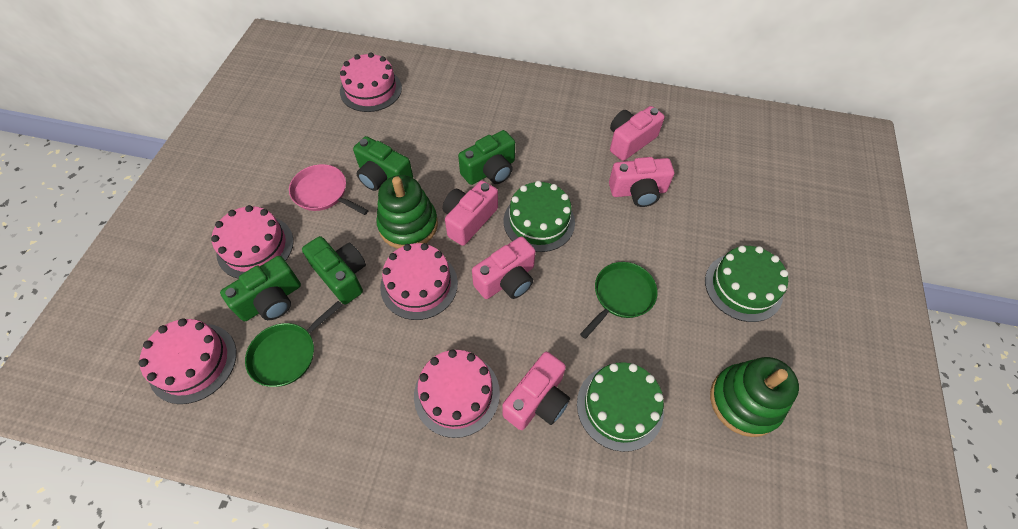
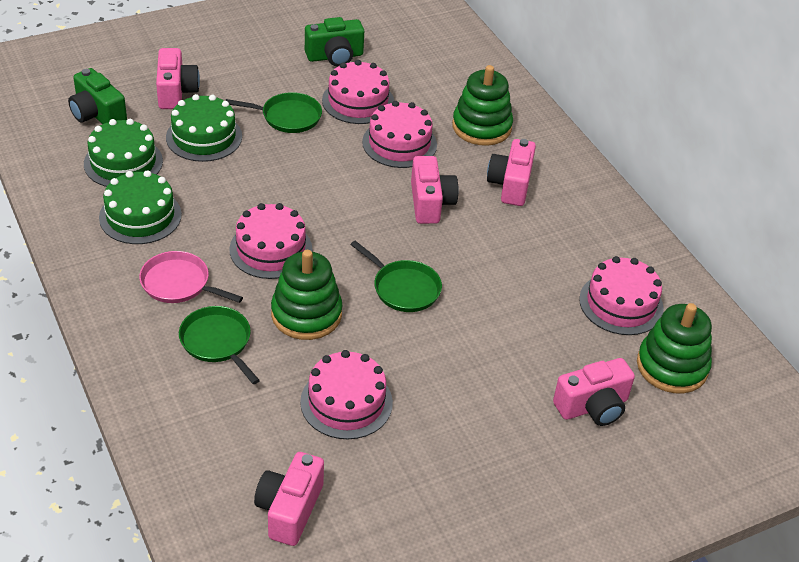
green camera: 4 -> 2
green pan: 2 -> 3
green stacking toy: 2 -> 3

